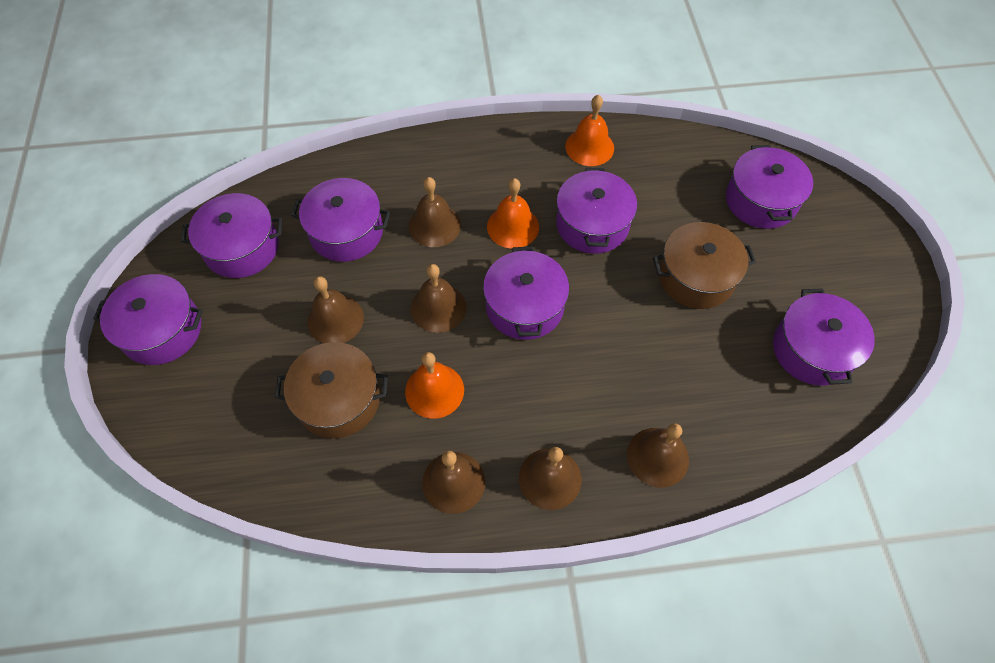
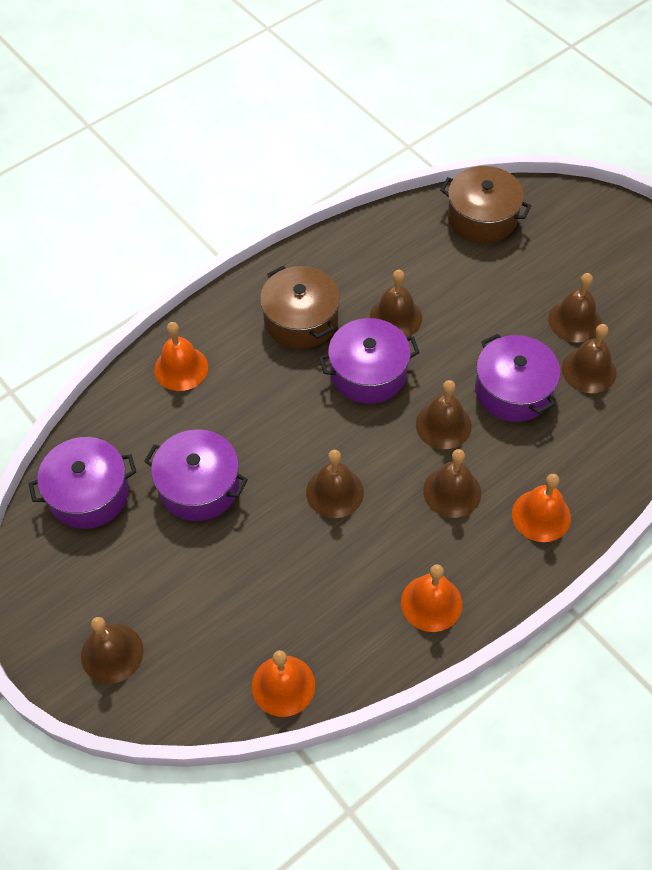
brown bell: 6 -> 7
orange bell: 3 -> 4
purple pot: 7 -> 4

